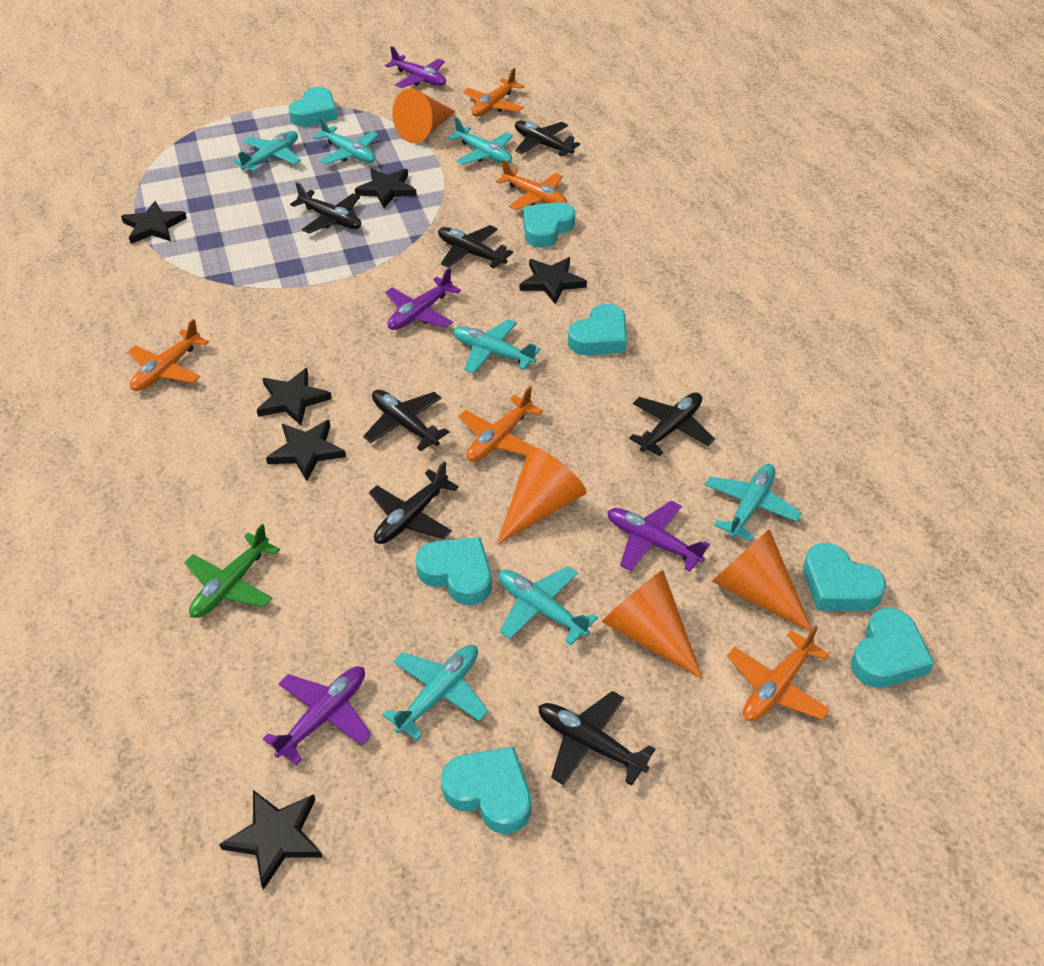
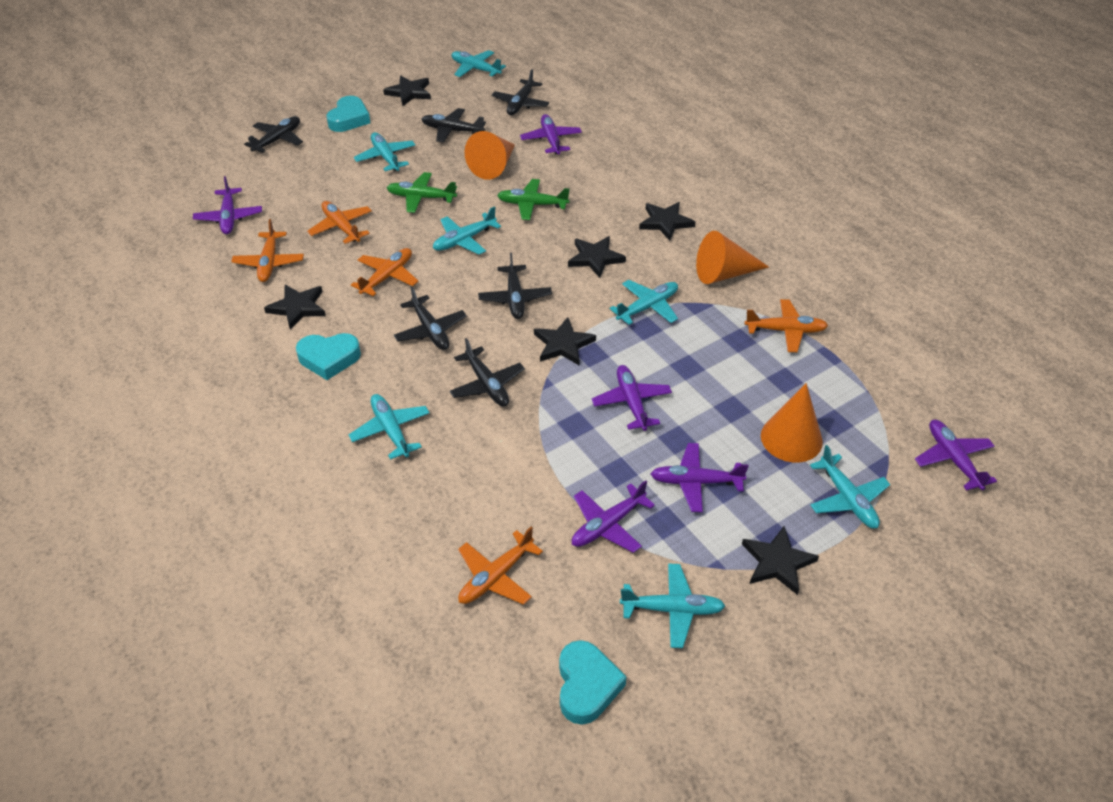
black plane: 7 -> 6
green plane: 1 -> 2
orange cone: 4 -> 3
purple plane: 4 -> 6
turquoise heart: 7 -> 3

